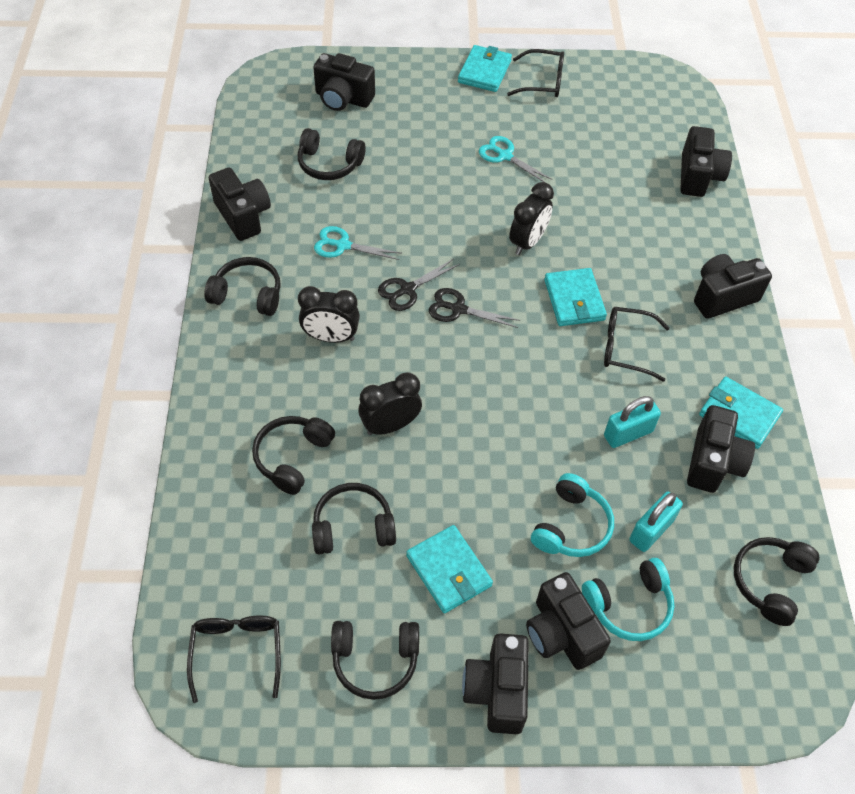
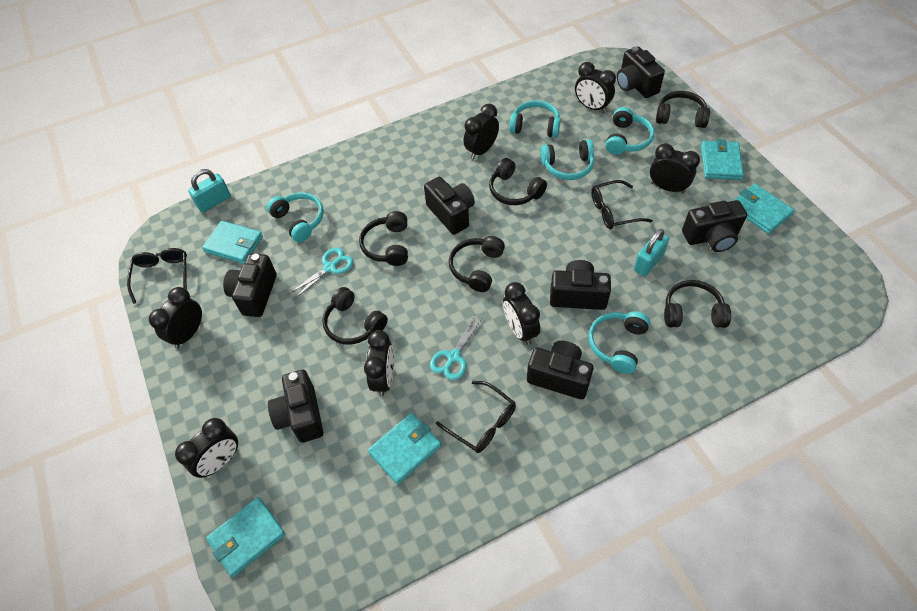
black clock: 3 -> 7
black scissors: 2 -> 0
turquoise headphones: 2 -> 5
turquoise wallet: 4 -> 5

